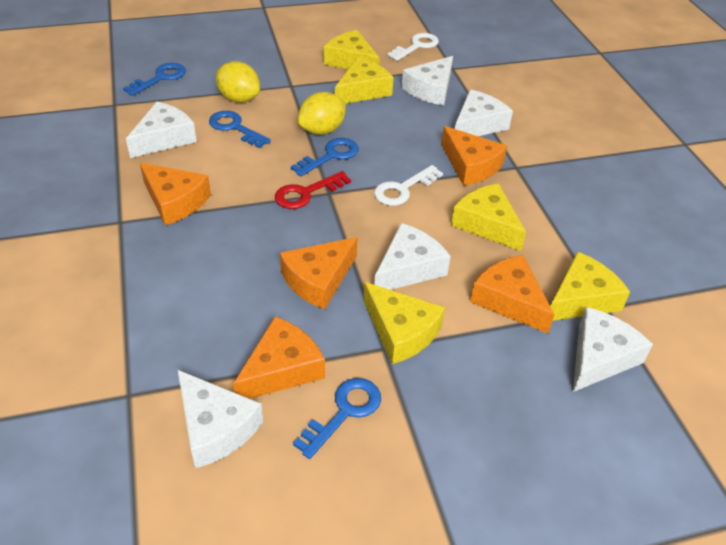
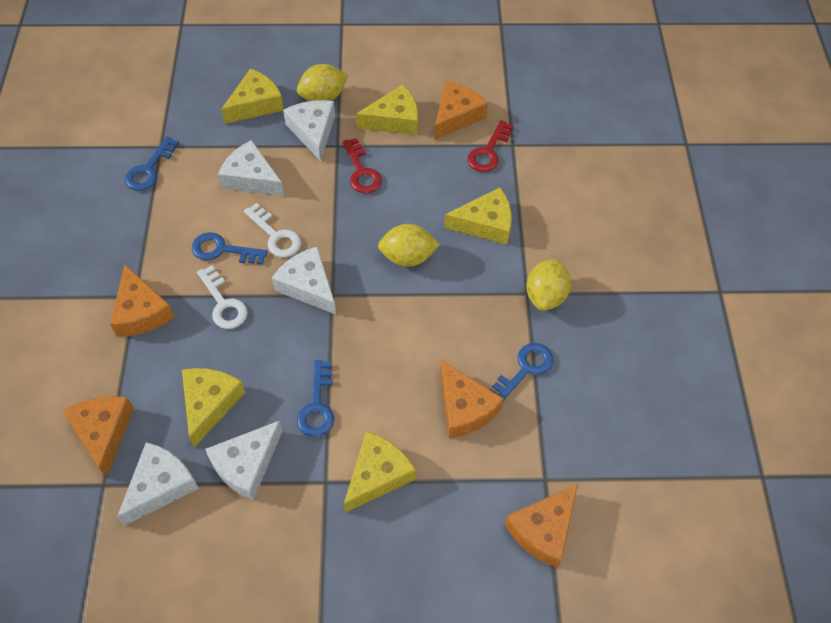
red key: 1 -> 2
white cheese: 6 -> 5
yellow lemon: 2 -> 3

